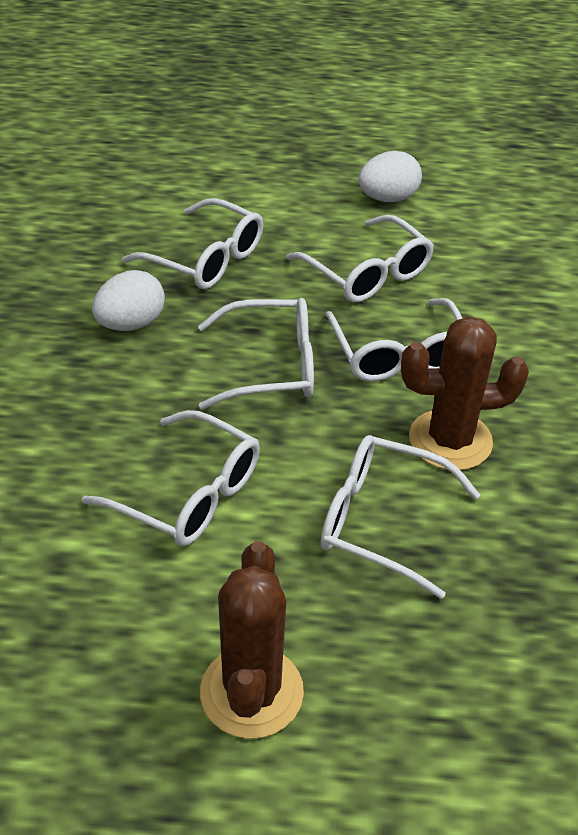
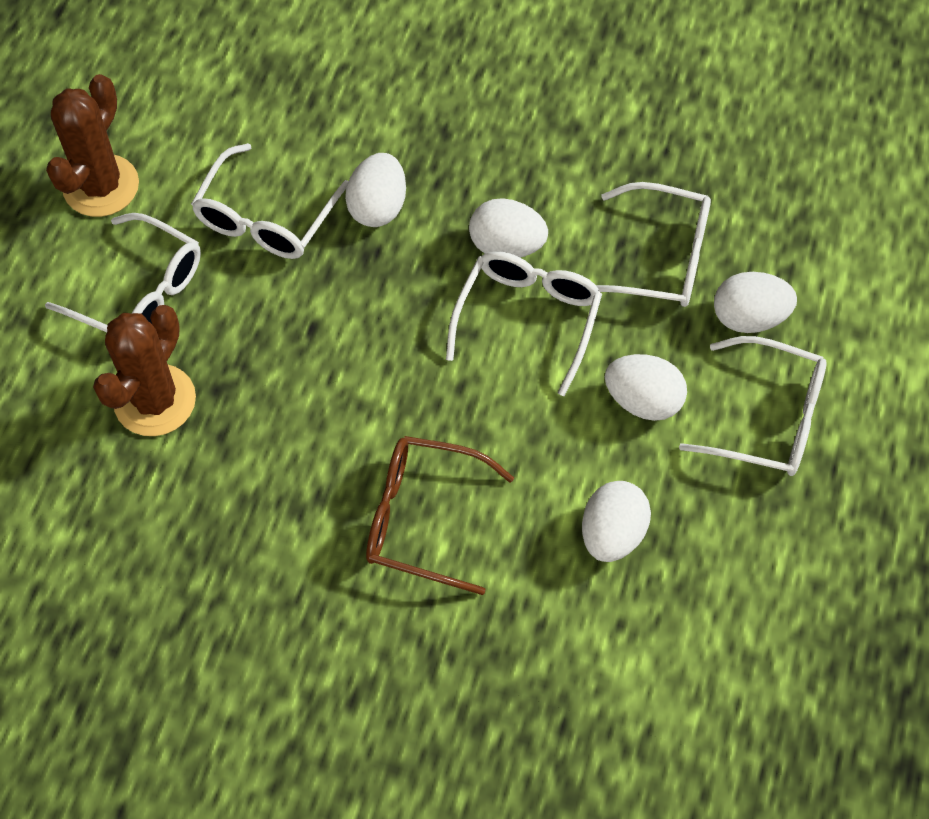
brown glasses: 0 -> 1
white egg: 2 -> 5
white glasses: 6 -> 5

